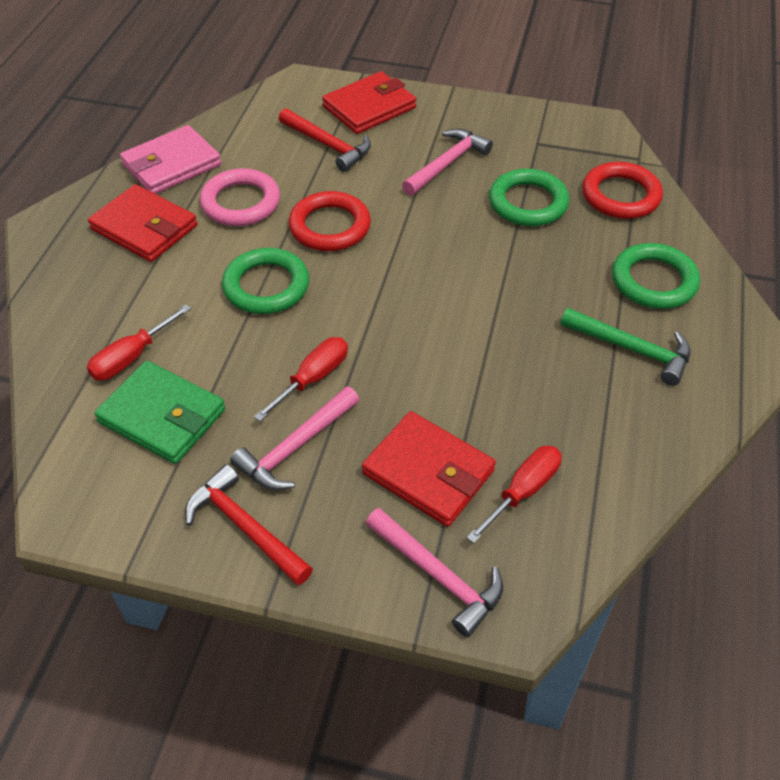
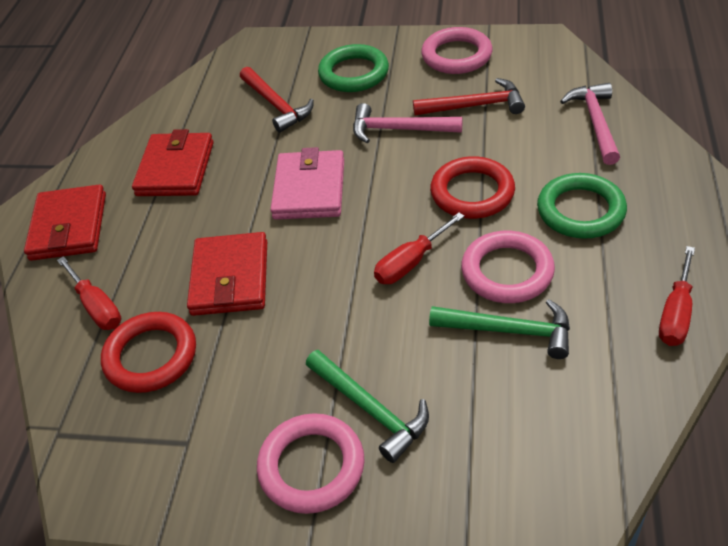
green hammer: 1 -> 2
green ring: 3 -> 2
green wallet: 1 -> 0
pink hammer: 3 -> 2
pink ring: 1 -> 3

